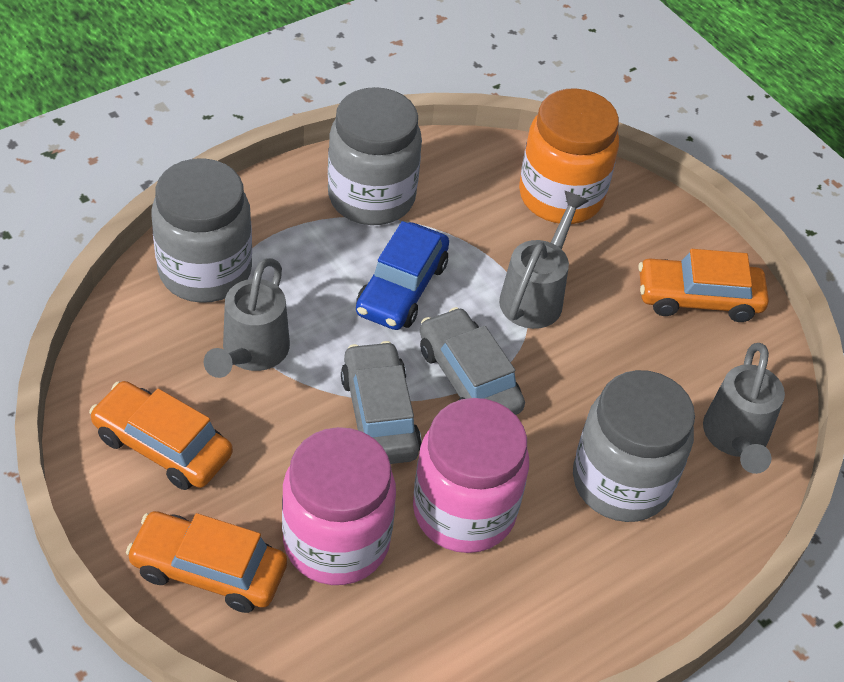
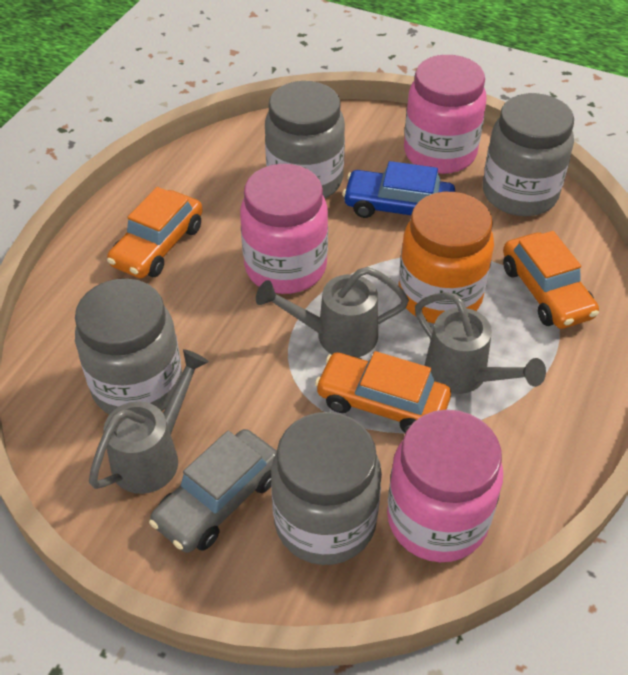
grey car: 2 -> 1
grey jar: 3 -> 4
pink jar: 2 -> 3

